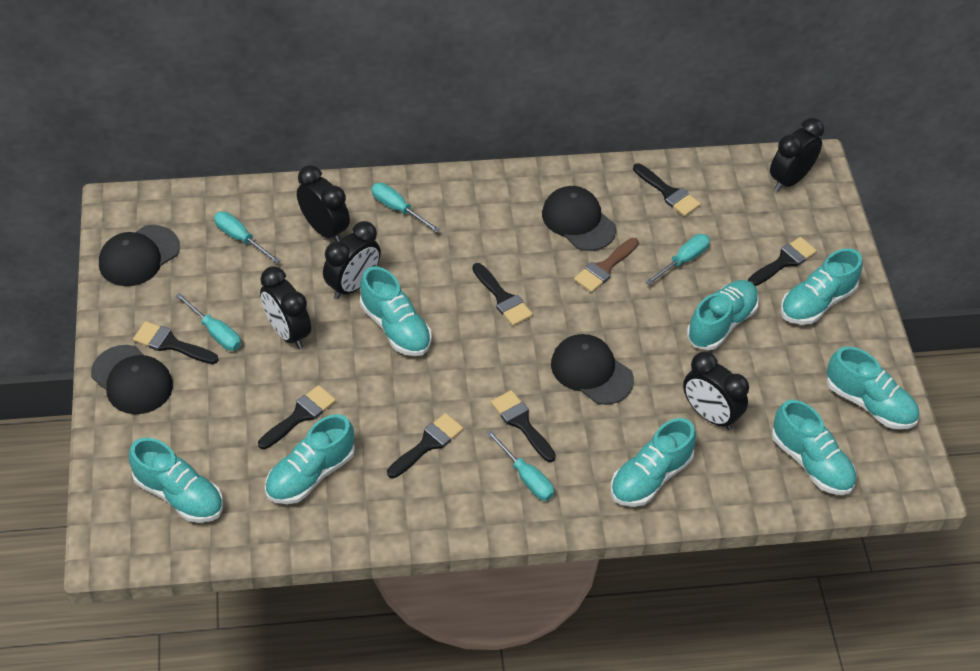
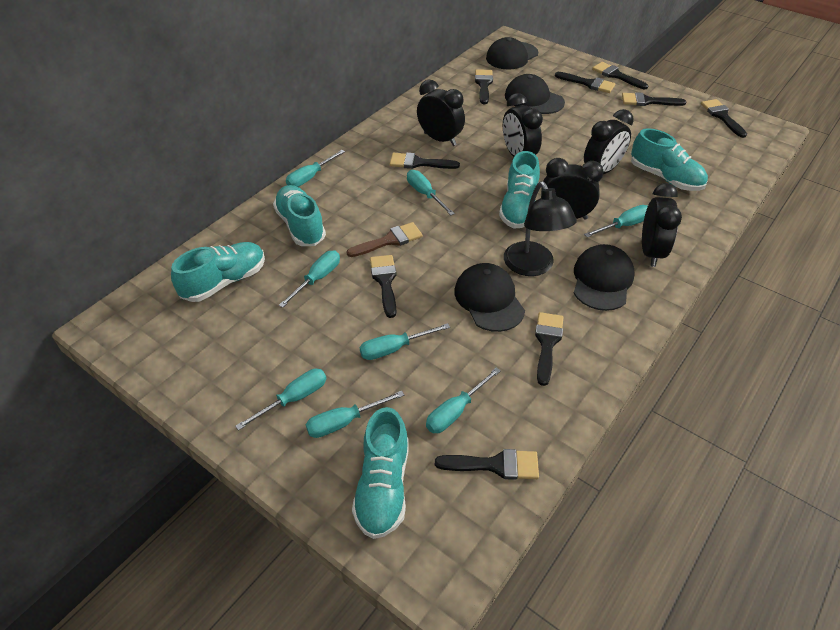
black brush: 7 -> 9
black lamp: 0 -> 1
turquoise screwdriver: 5 -> 8
turquoise shoe: 8 -> 5

